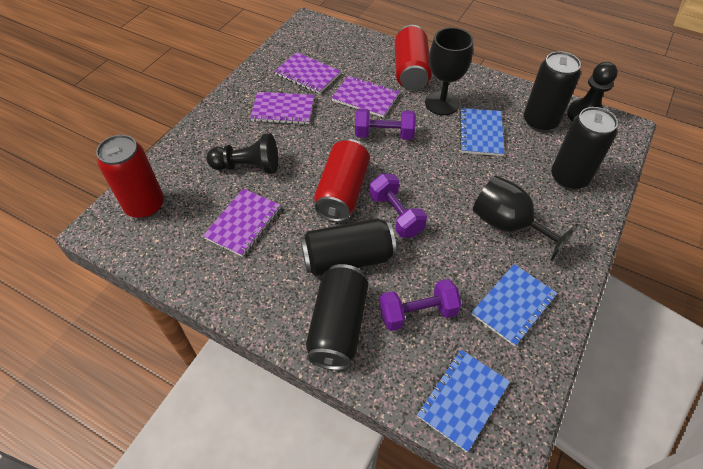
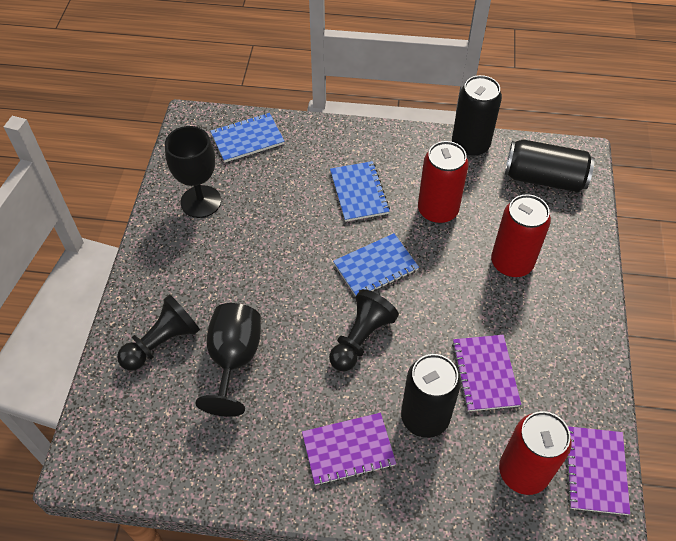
black can: 4 -> 3
purple dumbbell: 3 -> 0
purple notebook: 4 -> 3

